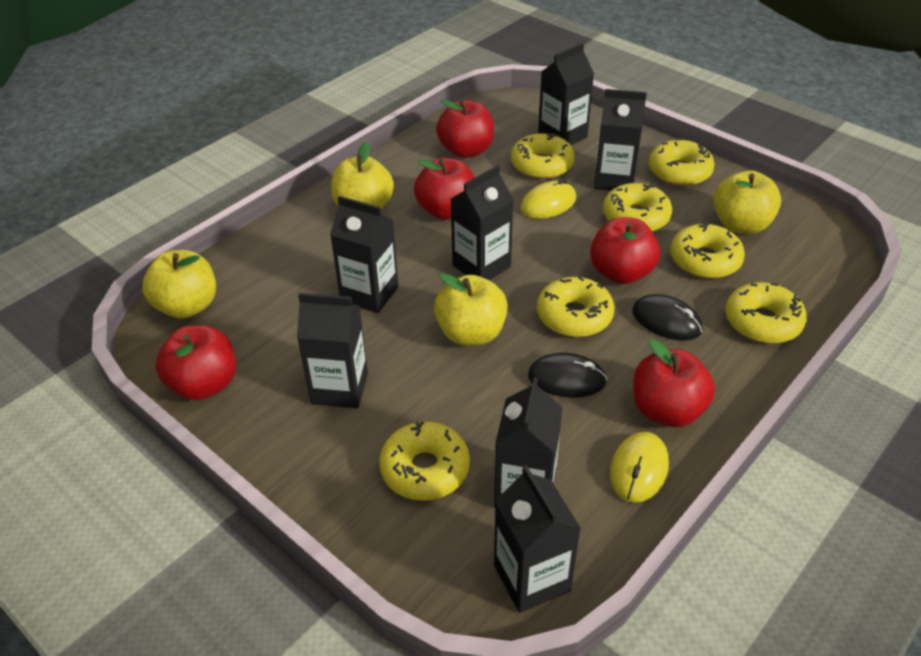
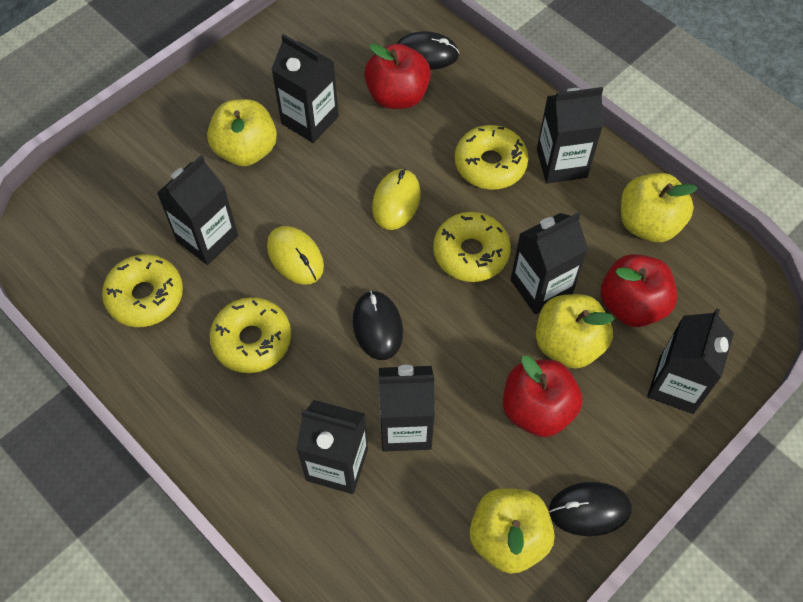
black mouse: 2 -> 3
red apple: 5 -> 3
yellow donut: 7 -> 4

